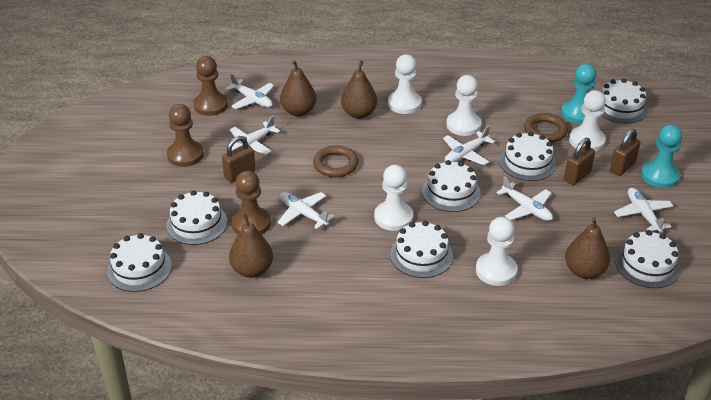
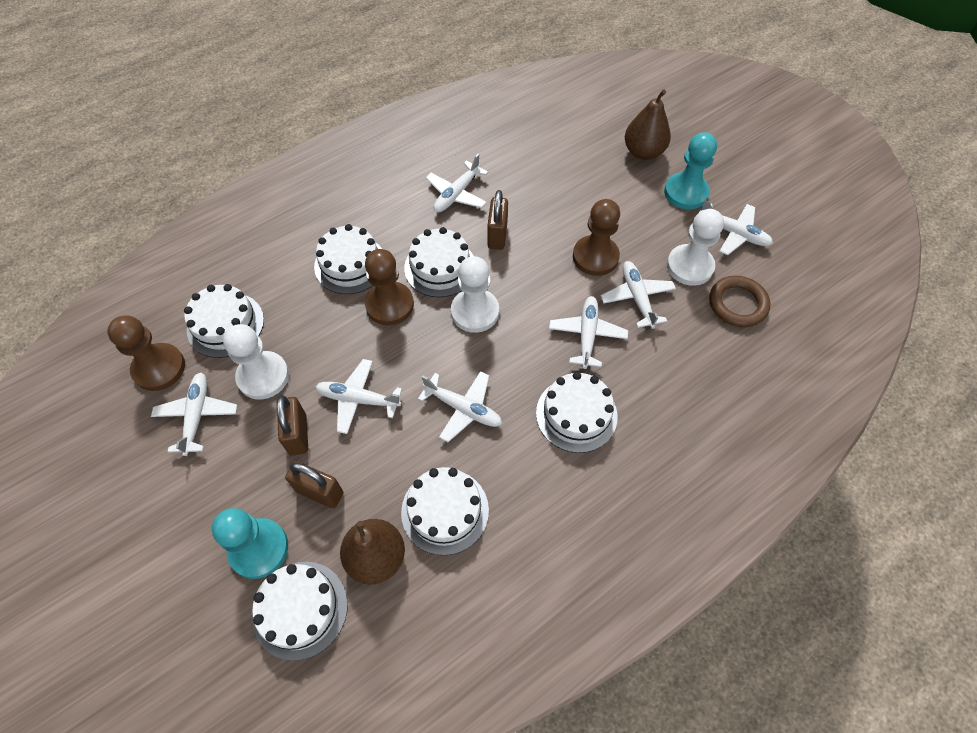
brown pear: 4 -> 2
brown ring: 2 -> 1
white cake: 7 -> 6
white pawn: 5 -> 3
white plane: 6 -> 7

